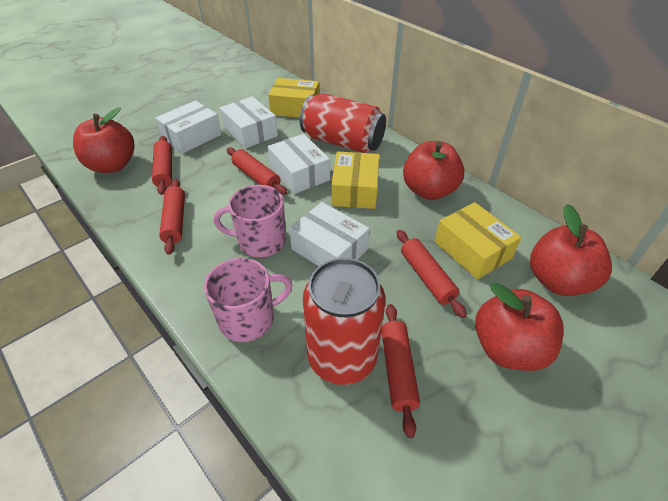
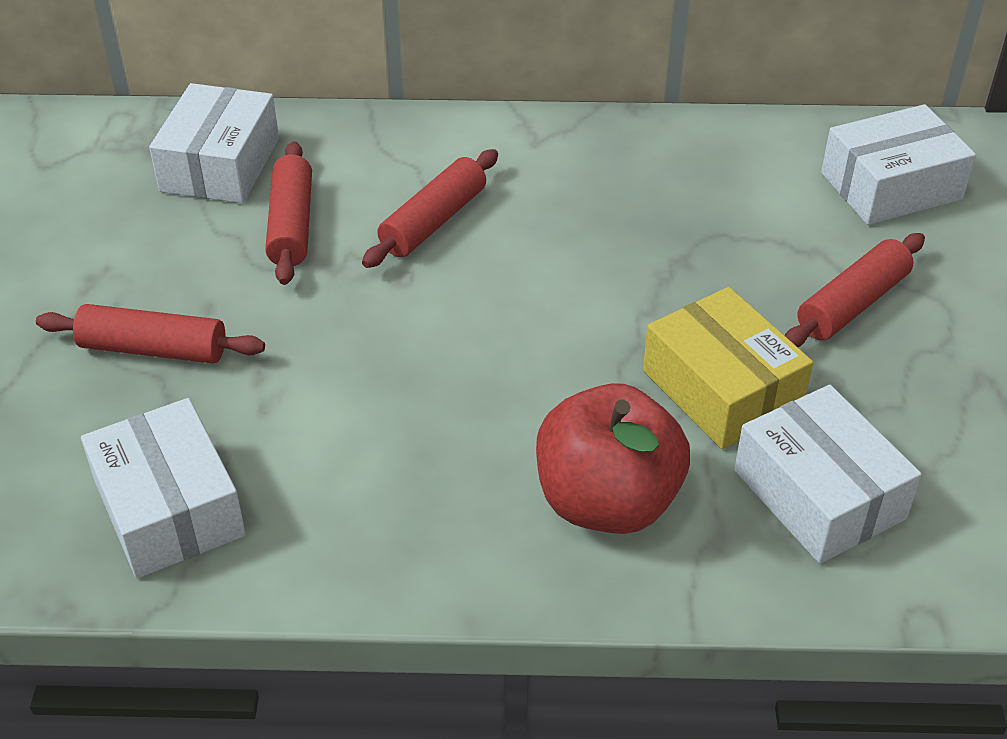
pink mug: 2 -> 0
red apple: 4 -> 1
red can: 2 -> 0
red rolling pin: 5 -> 4
yellow box: 3 -> 1

